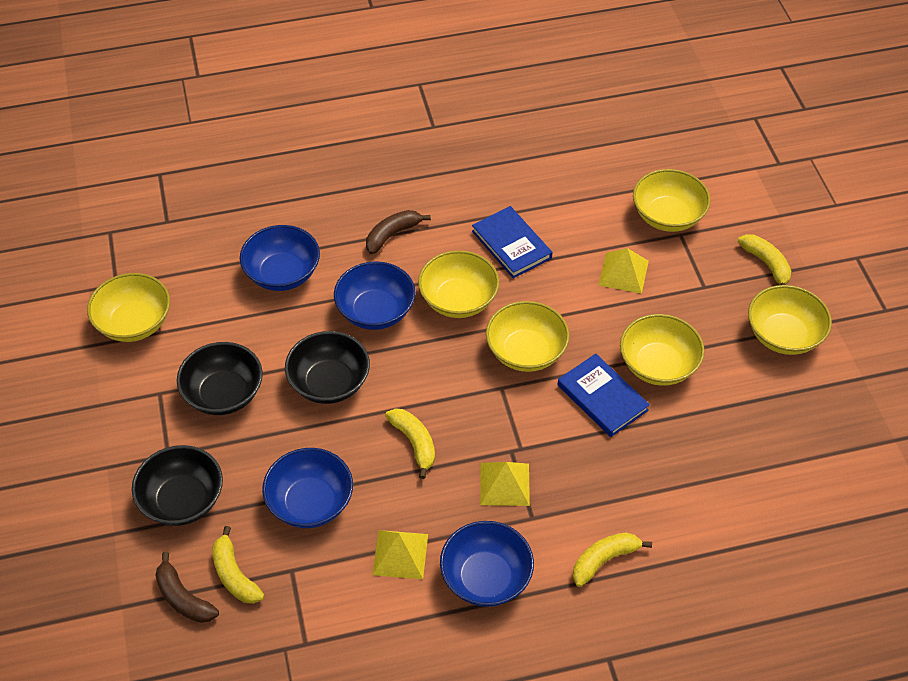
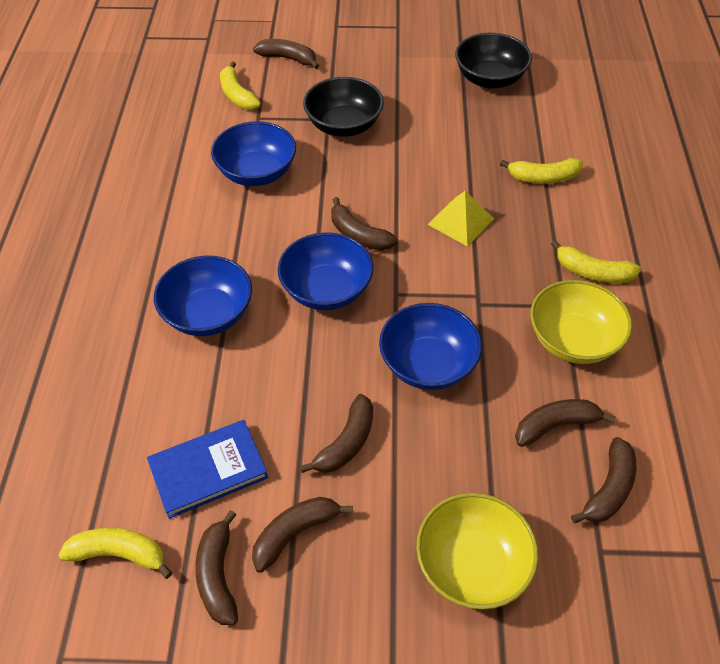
black bowl: 3 -> 2
blue book: 2 -> 1
brown banana: 2 -> 7
yellow bowl: 6 -> 2
yellow pyramid: 3 -> 1

